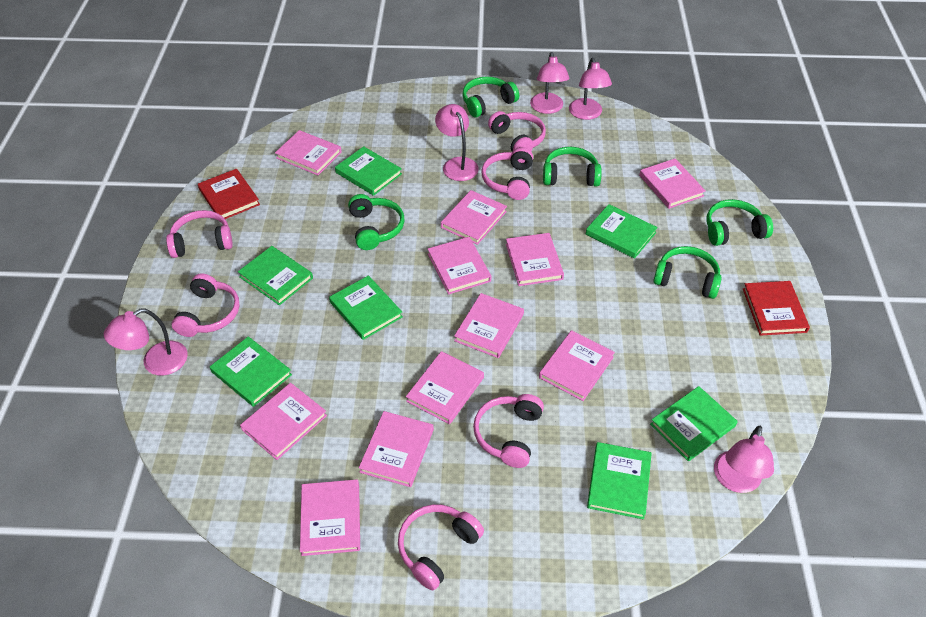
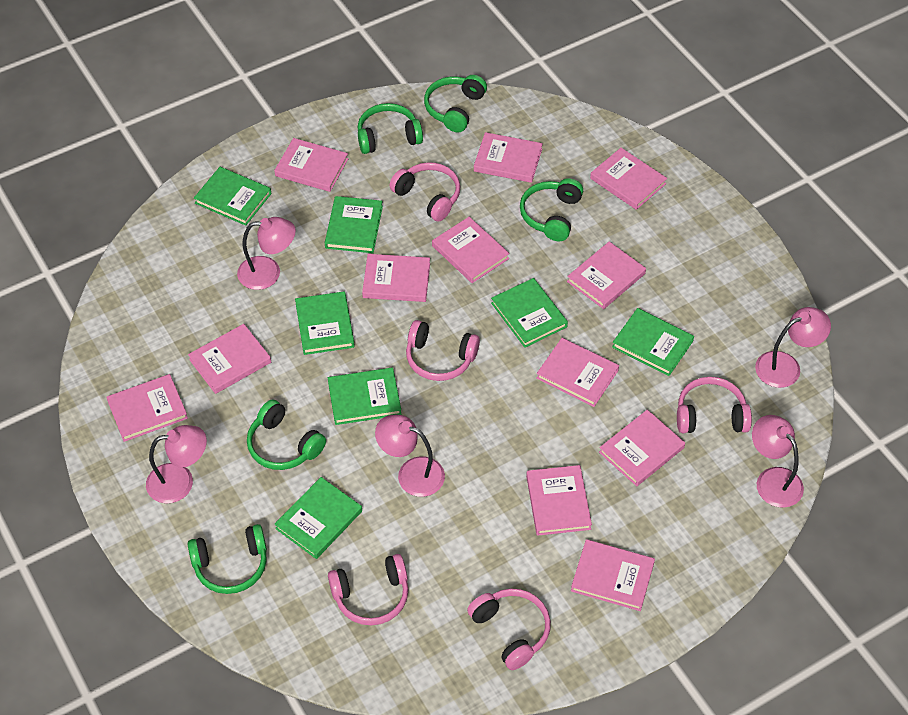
pink book: 11 -> 12
pink headphones: 6 -> 5
red book: 2 -> 0

